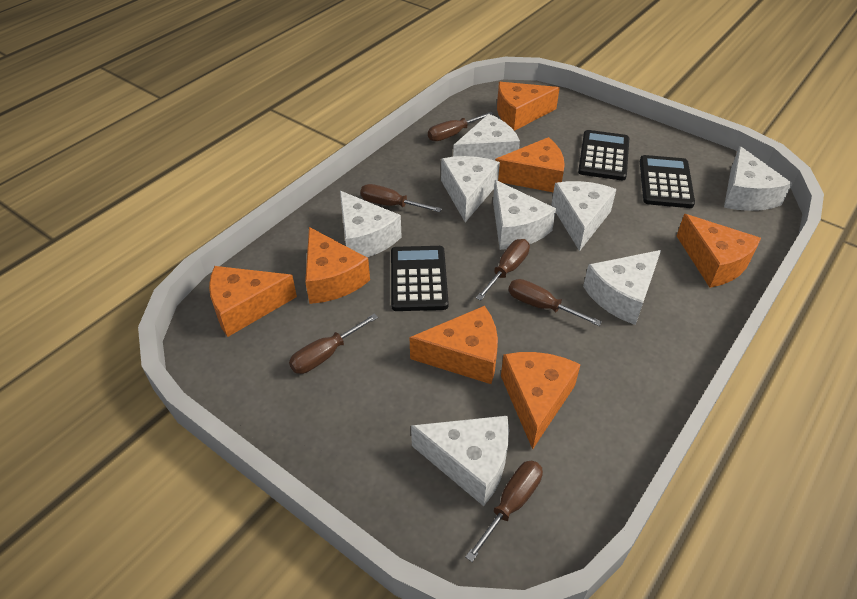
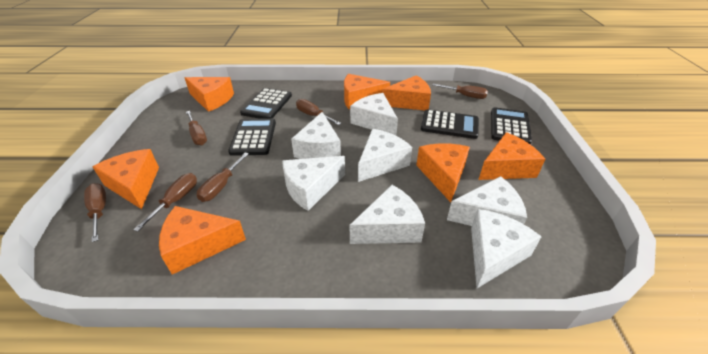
black calculator: 3 -> 4
white cheese: 8 -> 7

